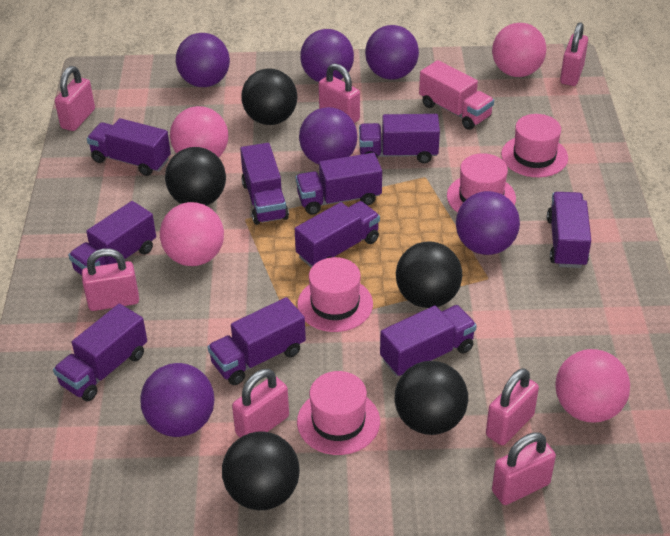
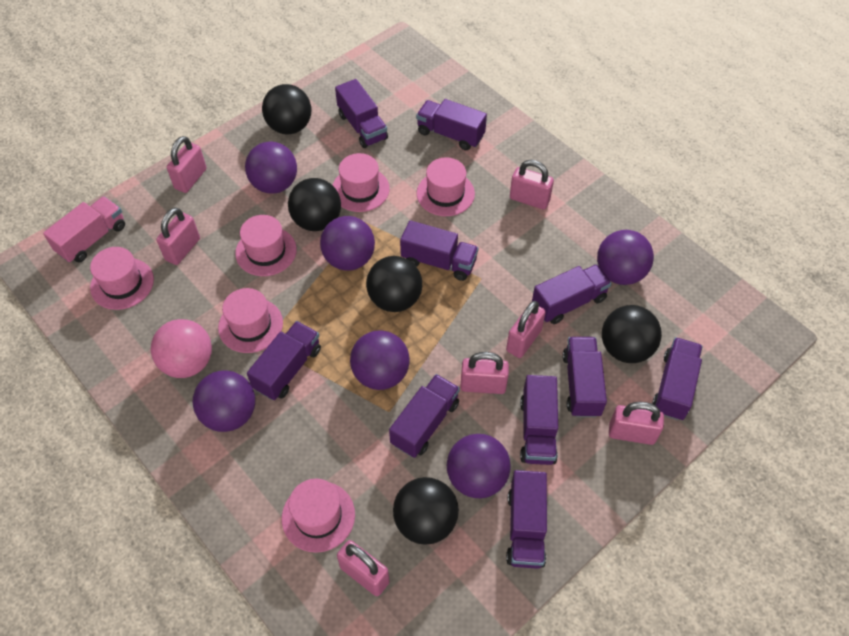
pink ball: 4 -> 1
pink hat: 4 -> 6

